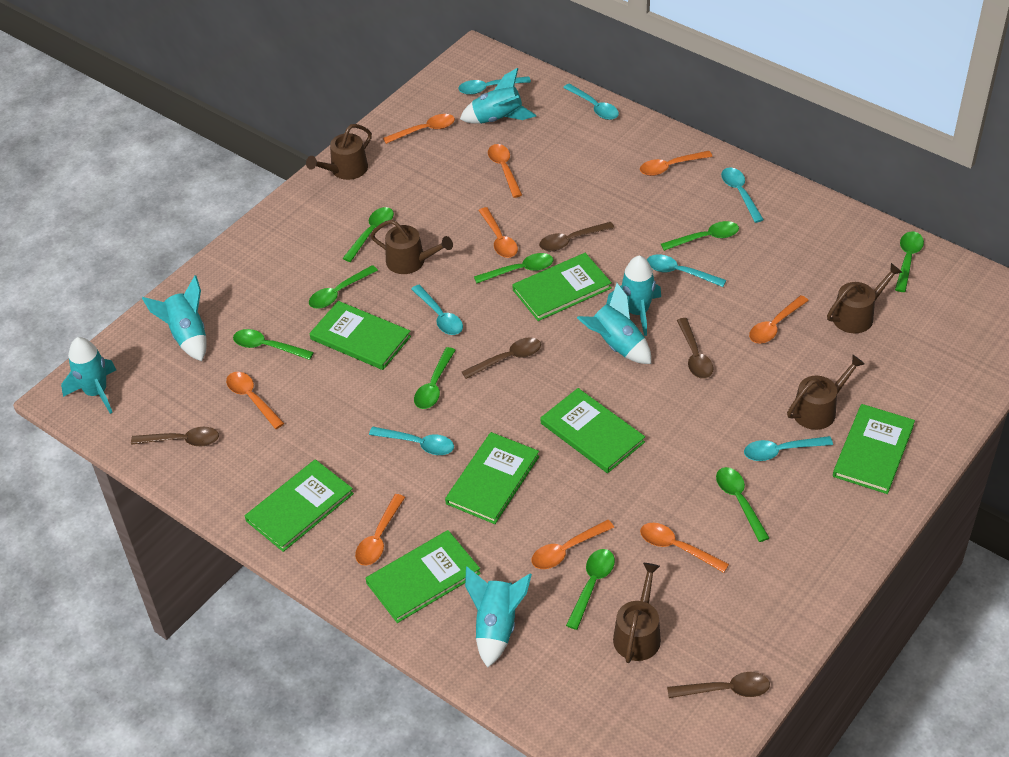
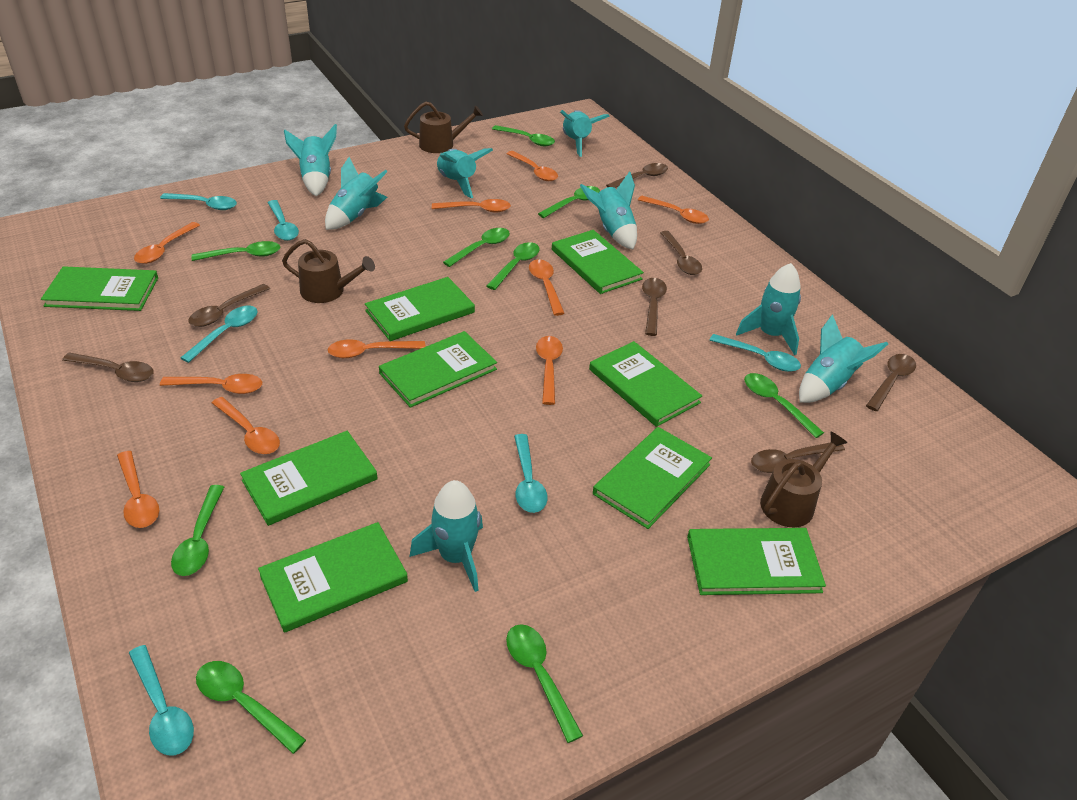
brown spoon: 5 -> 7
brown watering can: 5 -> 3
green book: 7 -> 9
orange spoon: 9 -> 10
turquoise rocket: 6 -> 8
turquoise spoon: 7 -> 6

